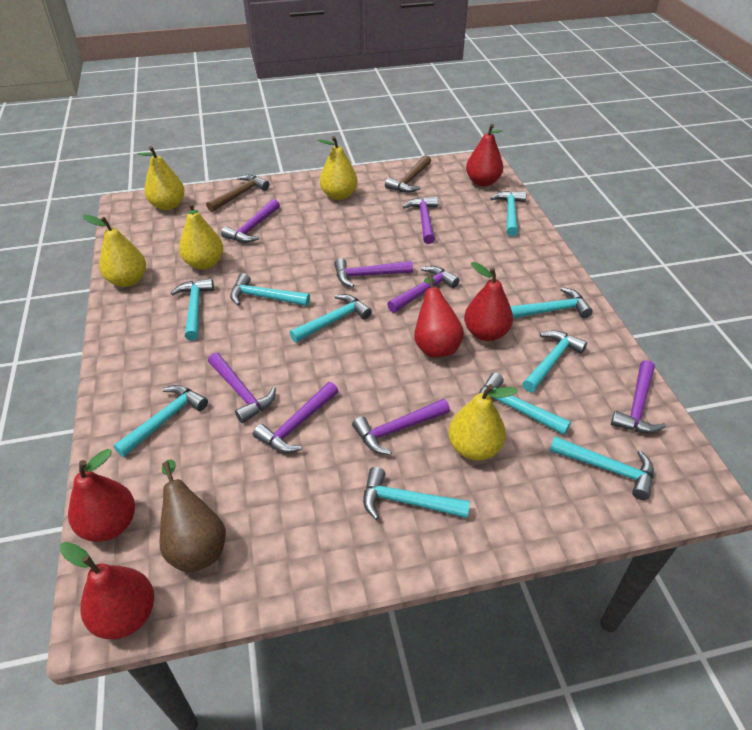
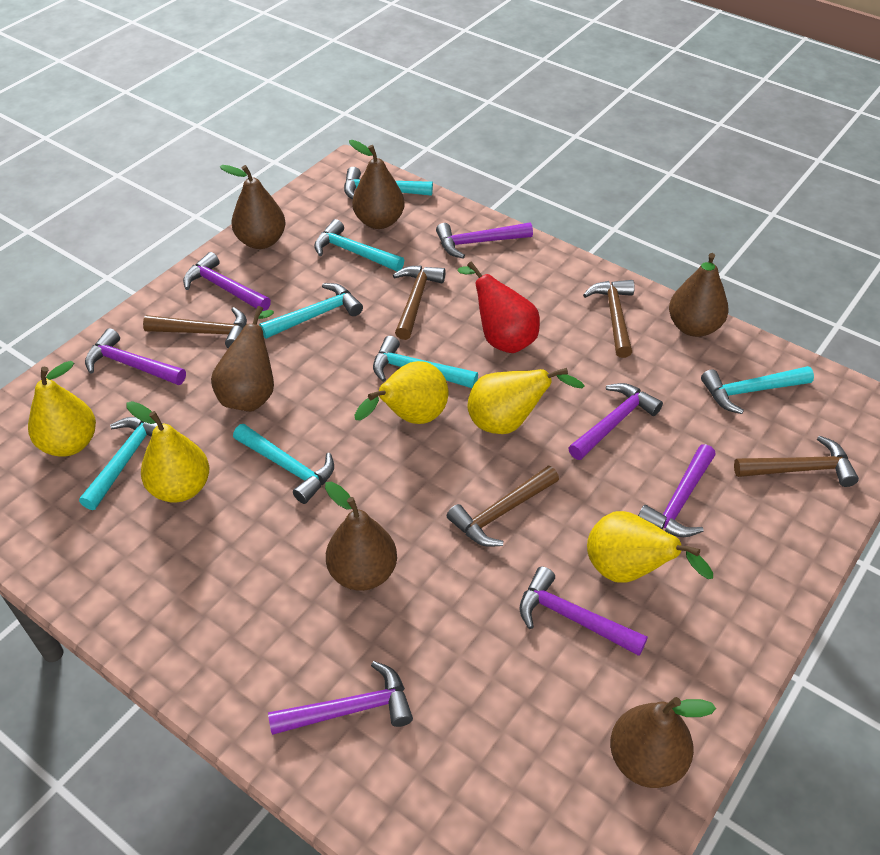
brown hammer: 2 -> 5
brown pear: 1 -> 6
purple hammer: 8 -> 7
red pear: 5 -> 1
turquoise hammer: 10 -> 7

